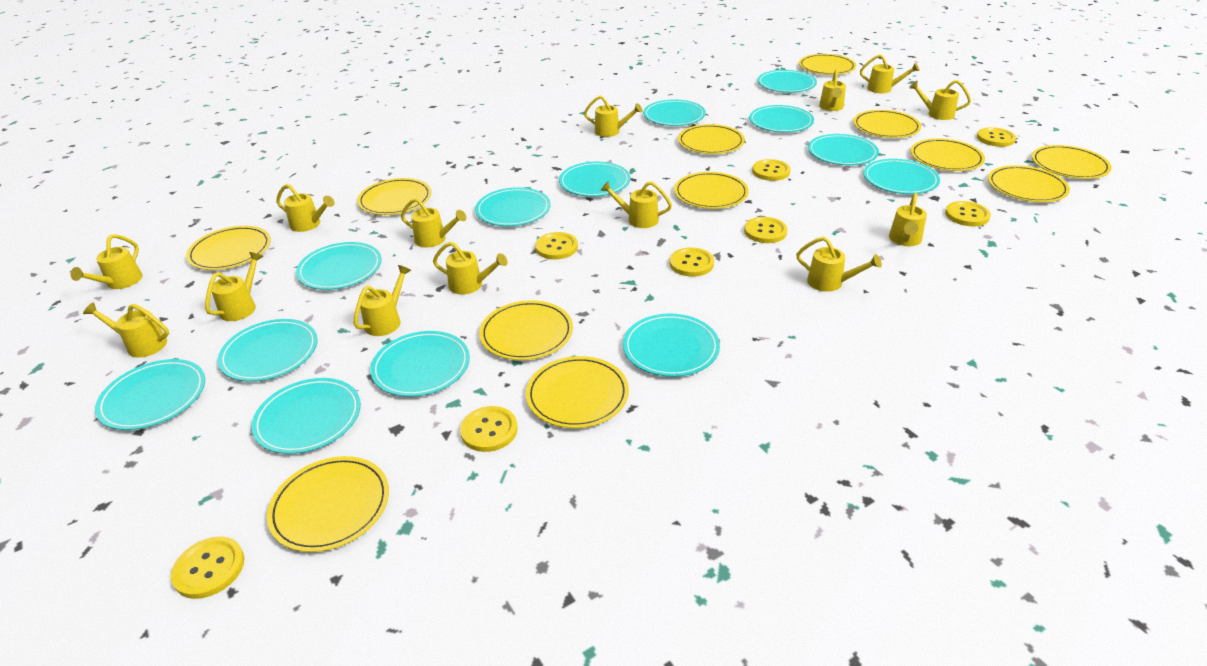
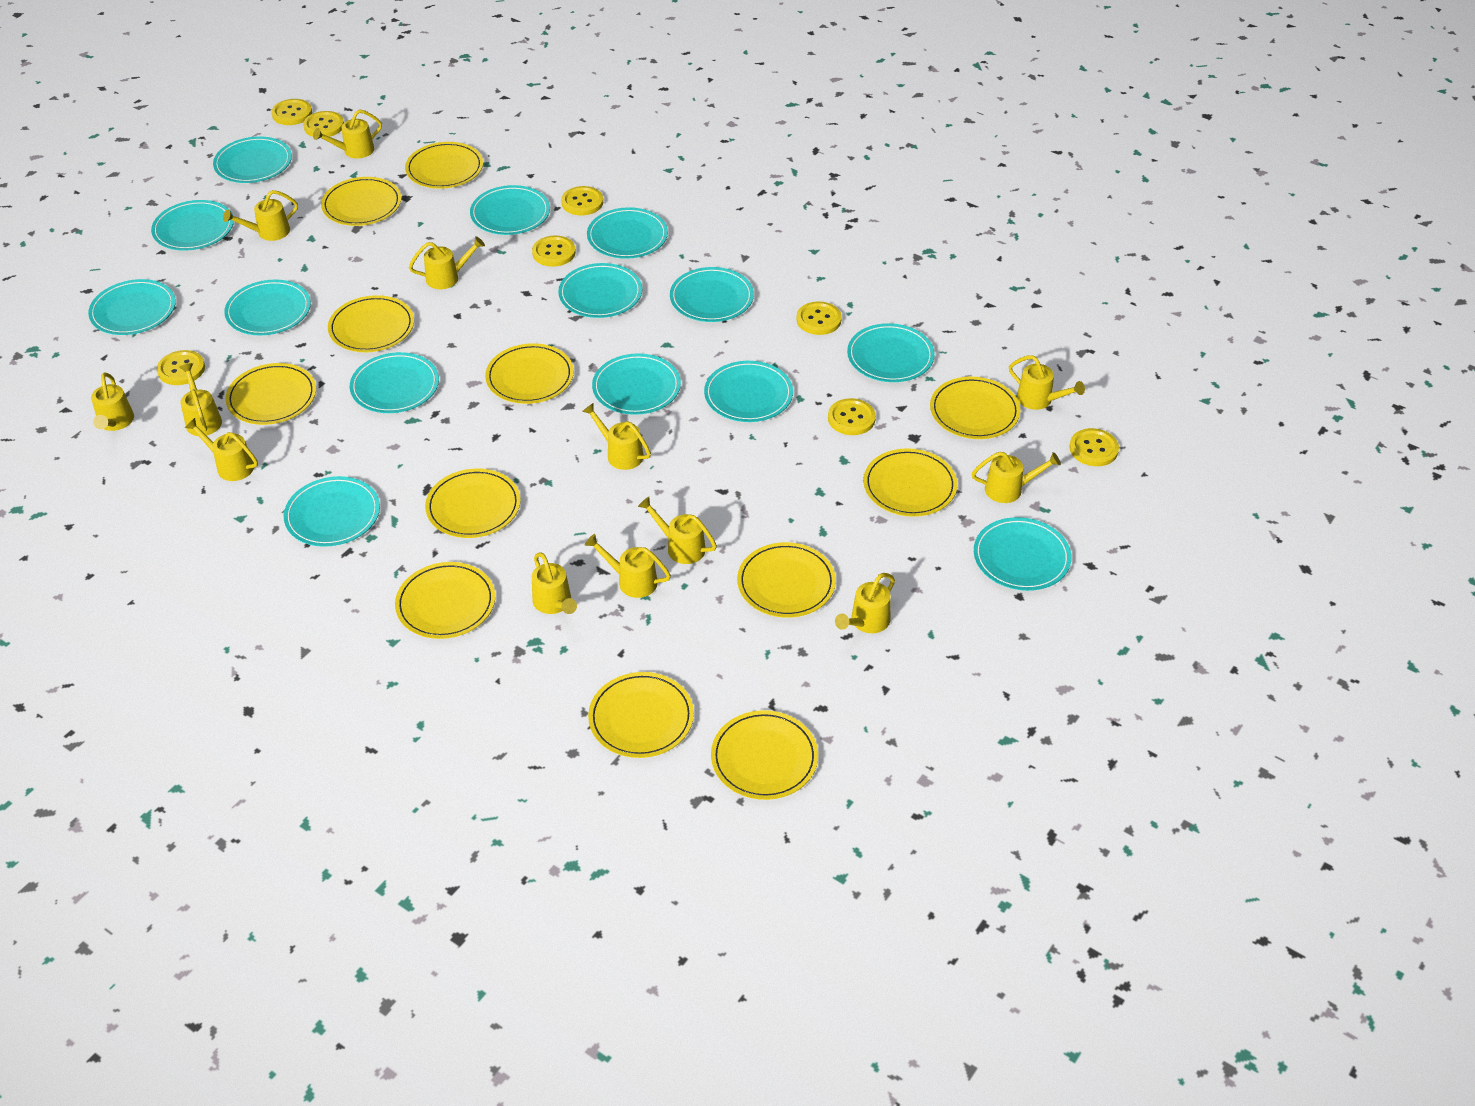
turquoise plate: 13 -> 14
yellow watering can: 14 -> 13

